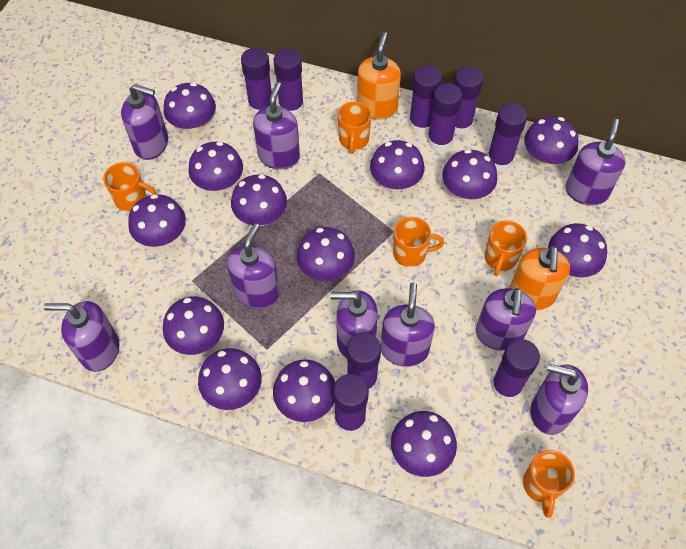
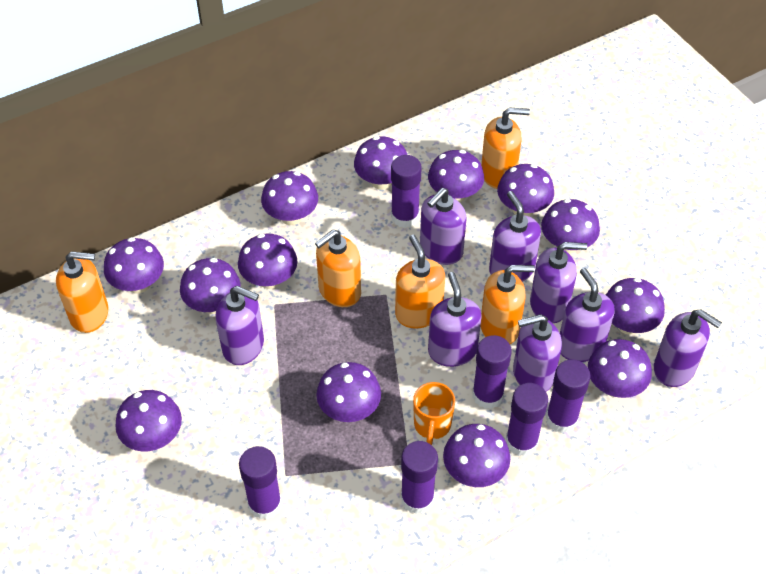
orange mug: 5 -> 1
orange soap dispenser: 2 -> 5
purple glue stick: 9 -> 6
purple soap dispenser: 9 -> 8

